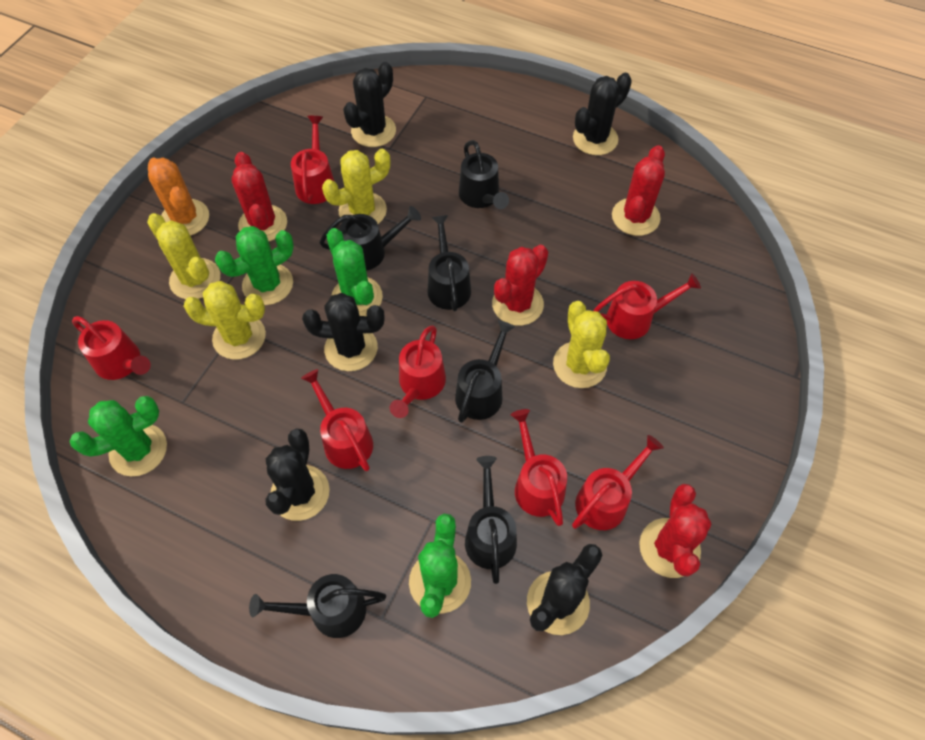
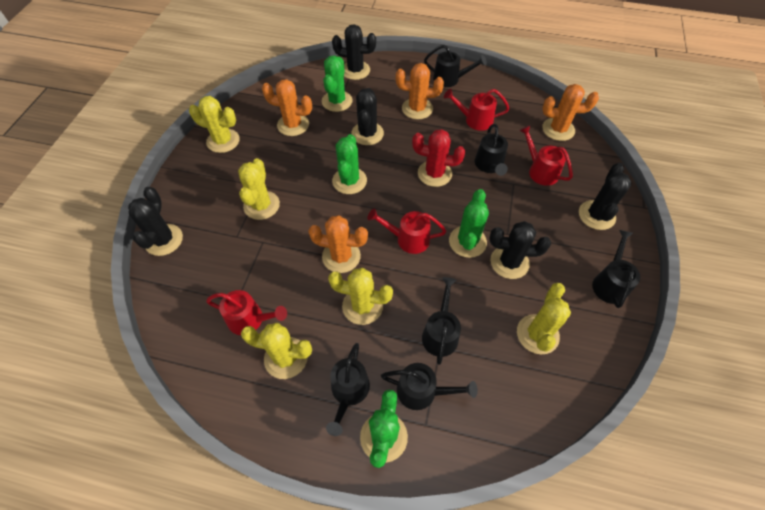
orange cactus: 1 -> 4
red cactus: 4 -> 1
red watering can: 7 -> 4
yellow cactus: 4 -> 5

